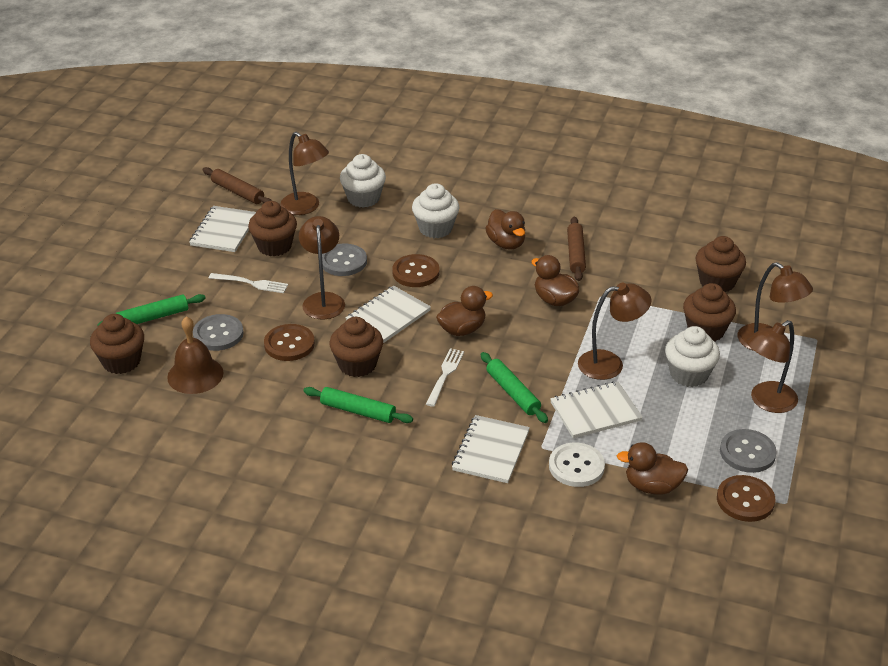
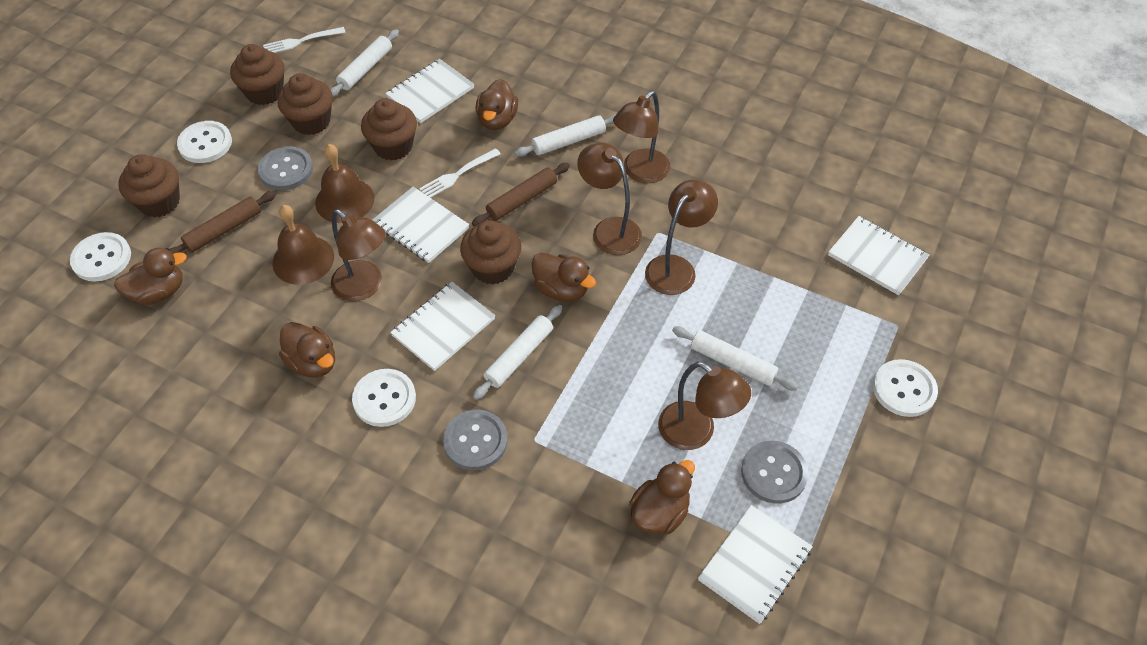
brown bell: 1 -> 2
brown button: 3 -> 0
brown duck: 4 -> 5
green rolling pin: 3 -> 0
white button: 1 -> 4
white cupcake: 3 -> 0
white notebook: 4 -> 5
white rolling pin: 0 -> 4

